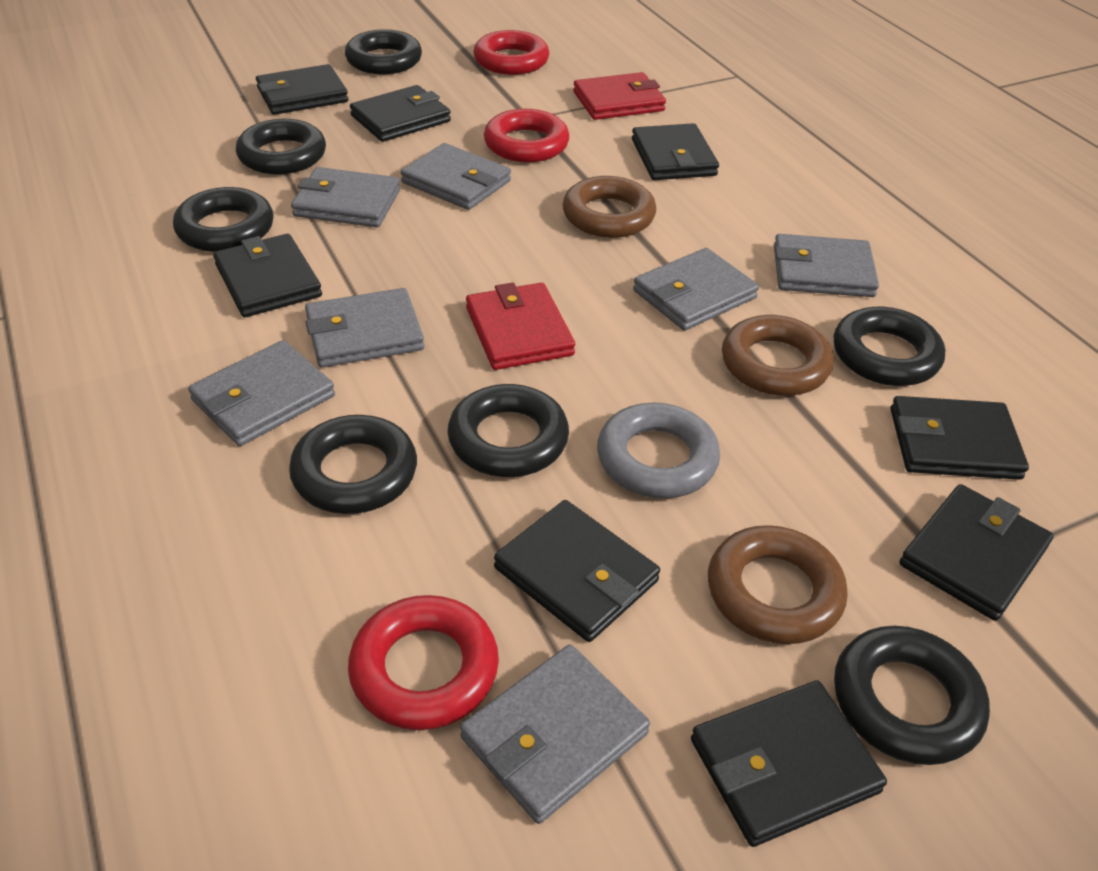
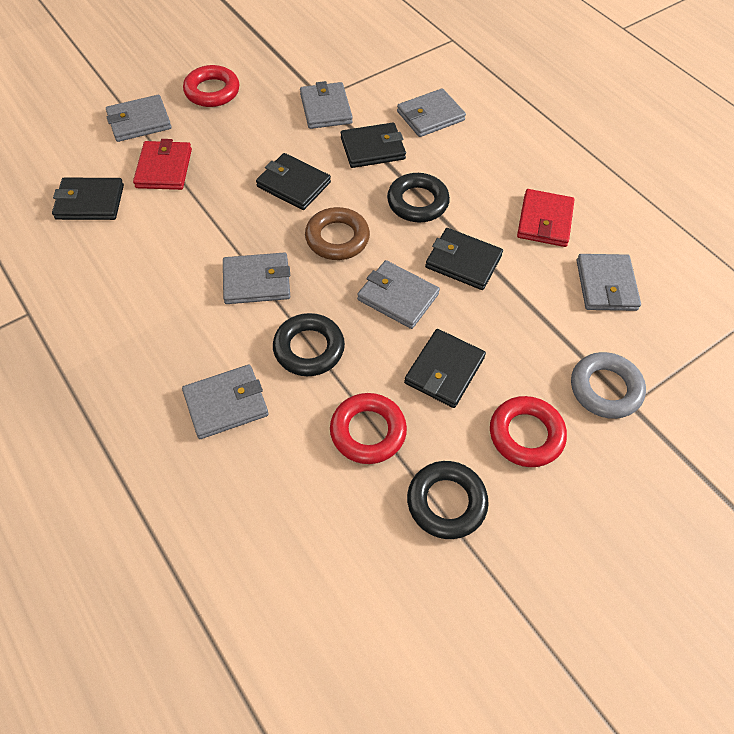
black ring: 7 -> 3
black wallet: 8 -> 5
brown ring: 3 -> 1

